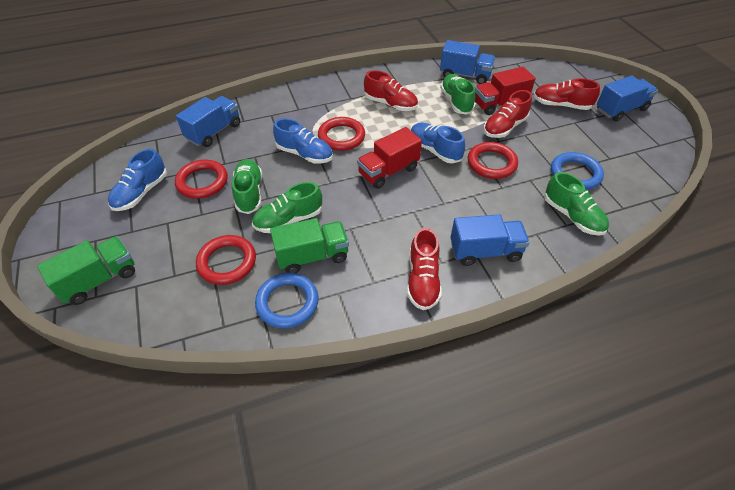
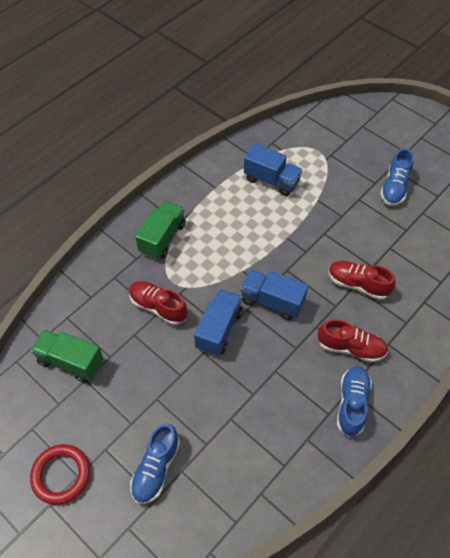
blue ring: 2 -> 0
blue truck: 4 -> 3
green shoe: 4 -> 0
red ring: 4 -> 1
red shoe: 4 -> 3
red truck: 2 -> 0

